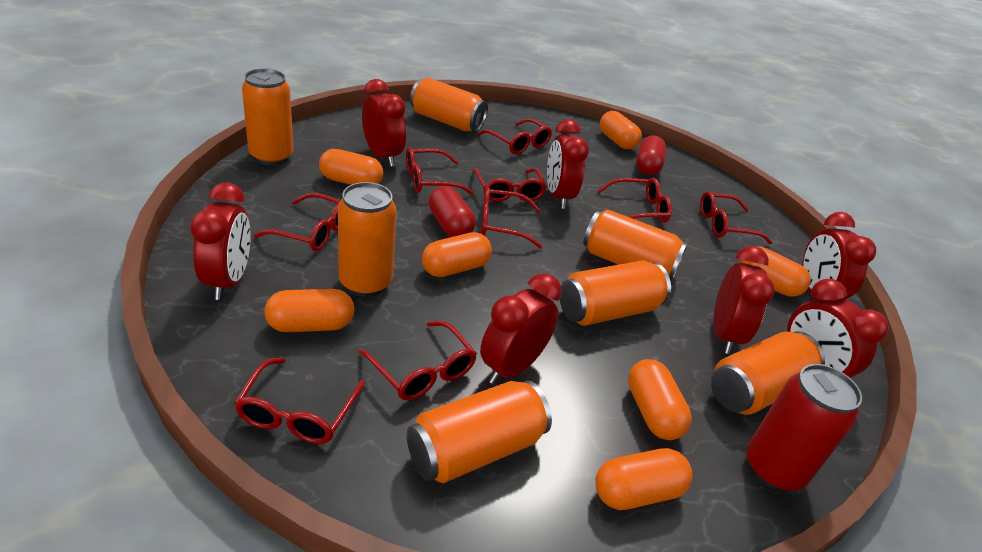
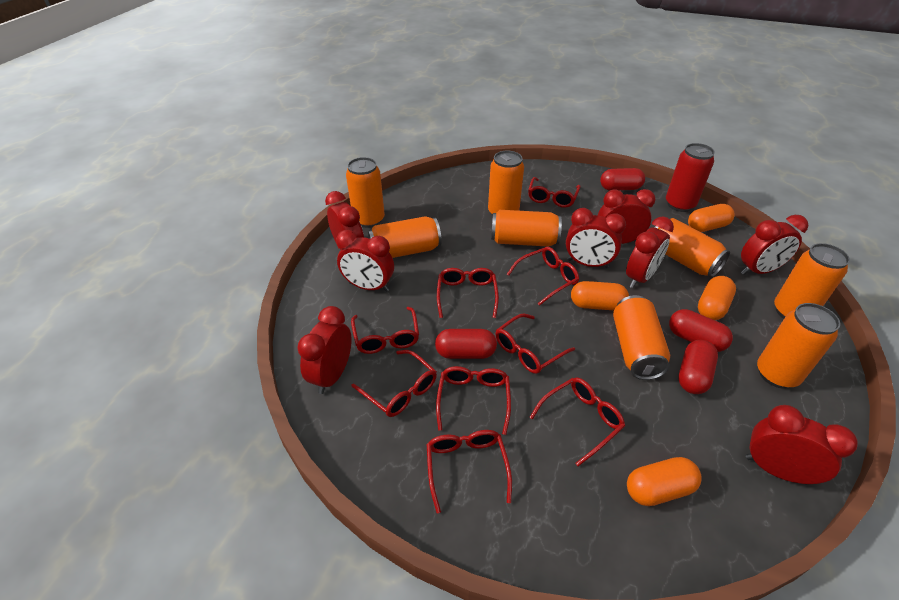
orange can: 7 -> 8
orange capsule: 7 -> 4
red capsule: 2 -> 4
red clock: 7 -> 8

